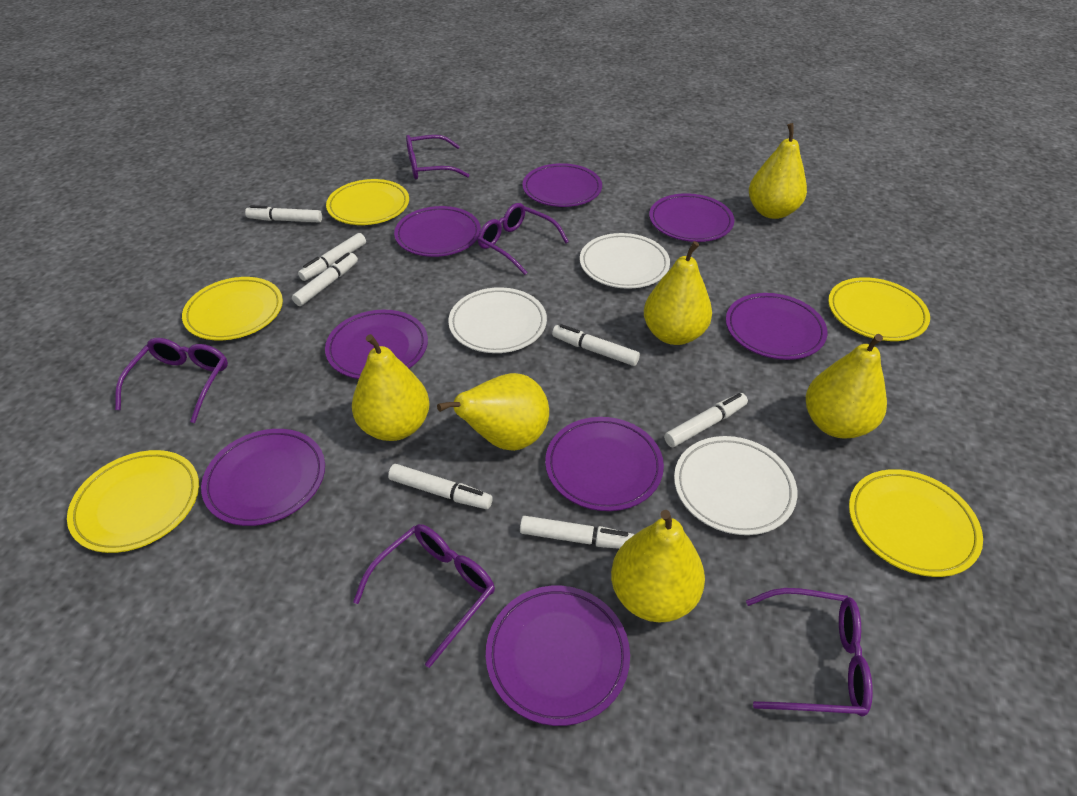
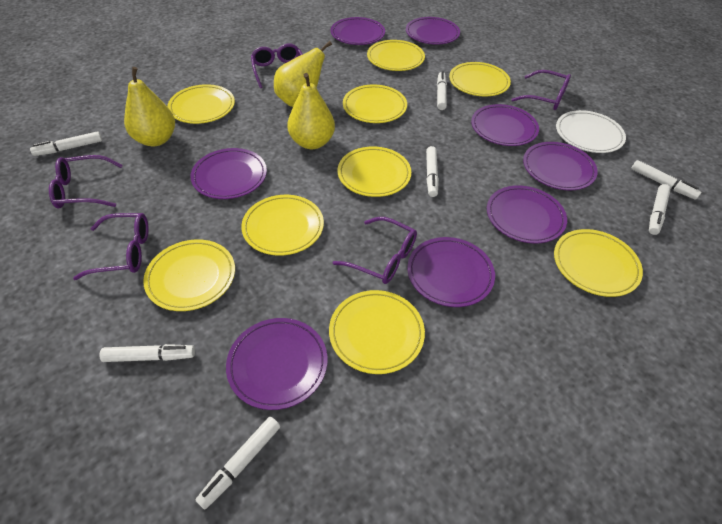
white plate: 3 -> 1
yellow pear: 6 -> 3
yellow plate: 5 -> 9

